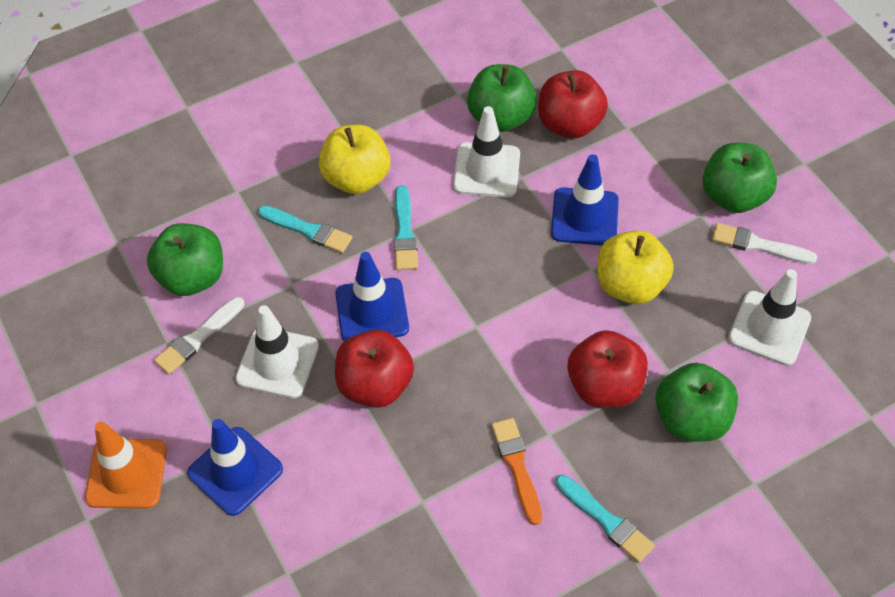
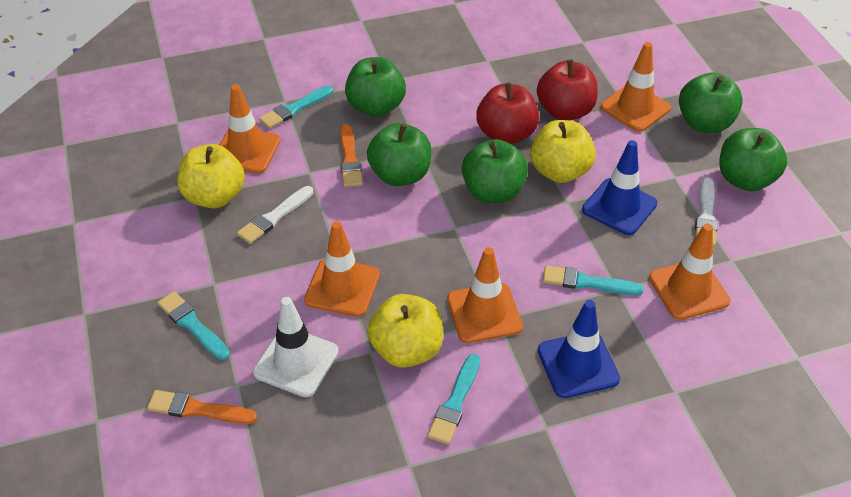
blue traffic cone: 3 -> 2
green apple: 4 -> 5
orange brush: 1 -> 2
orange traffic cone: 1 -> 5
red apple: 3 -> 2
turquoise brush: 3 -> 4
white traffic cone: 3 -> 1
yellow apple: 2 -> 3

